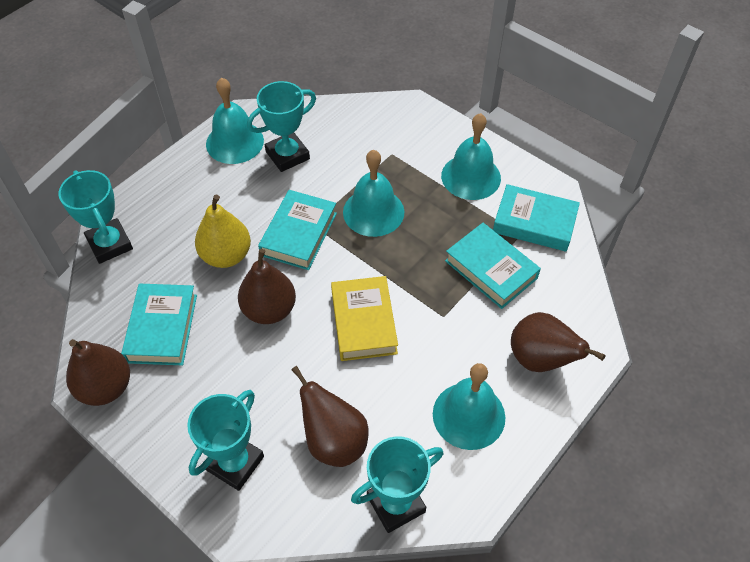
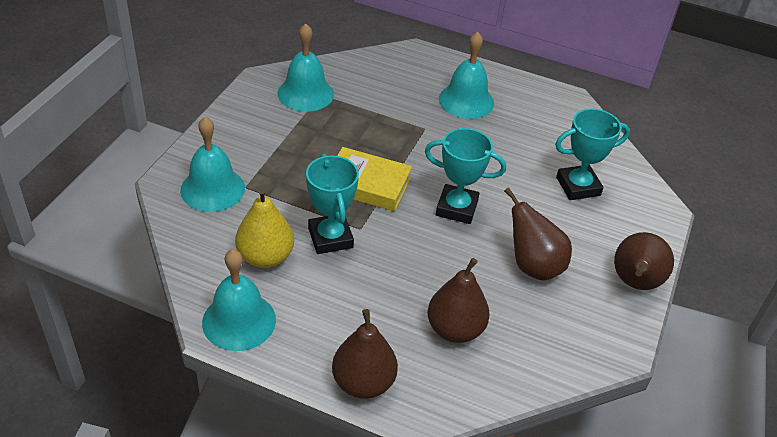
turquoise book: 4 -> 0
turquoise trophy: 4 -> 3

